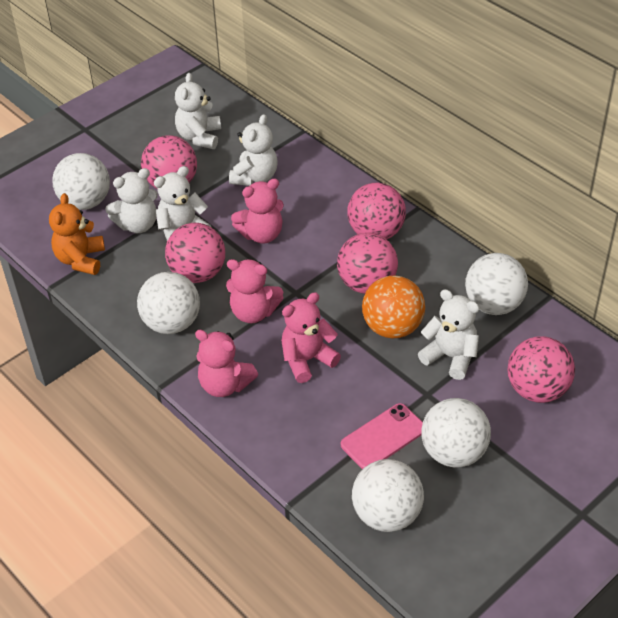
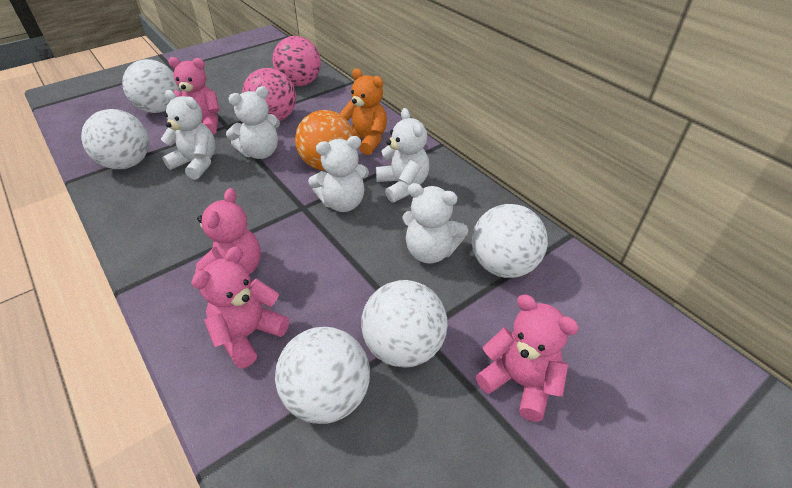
pink ball: 5 -> 2
pink phone: 1 -> 0

